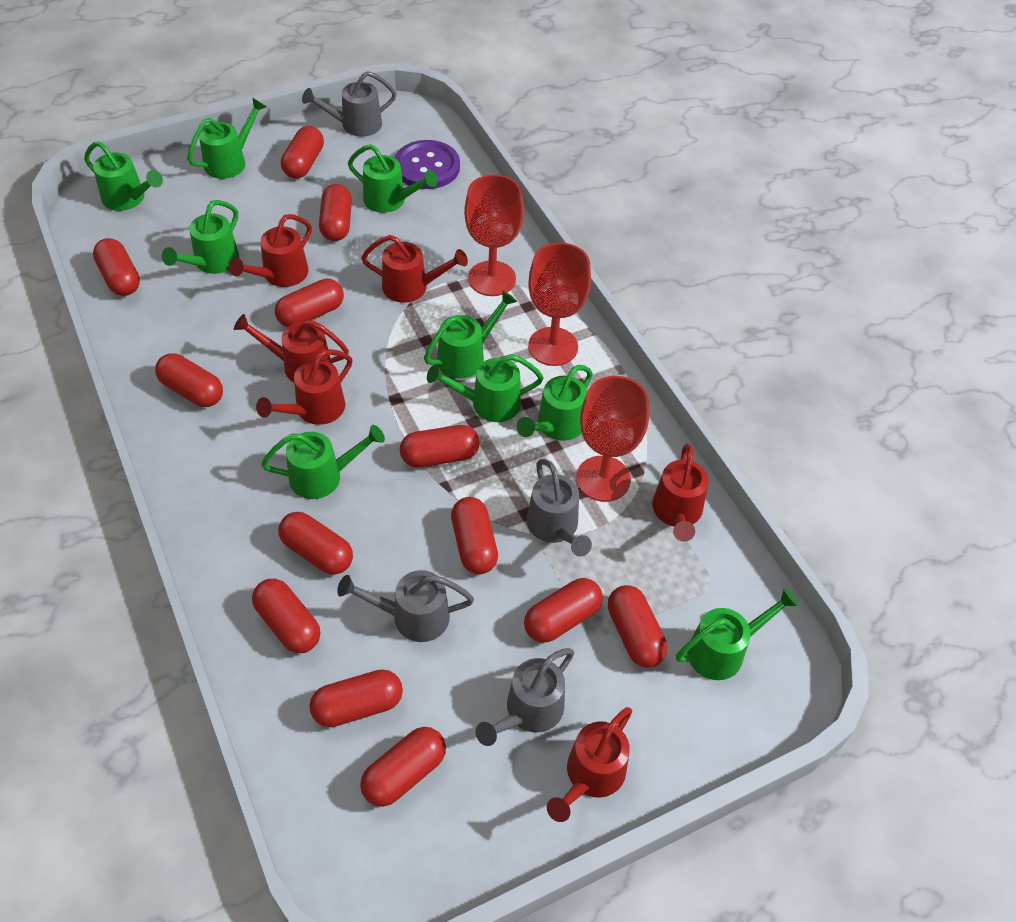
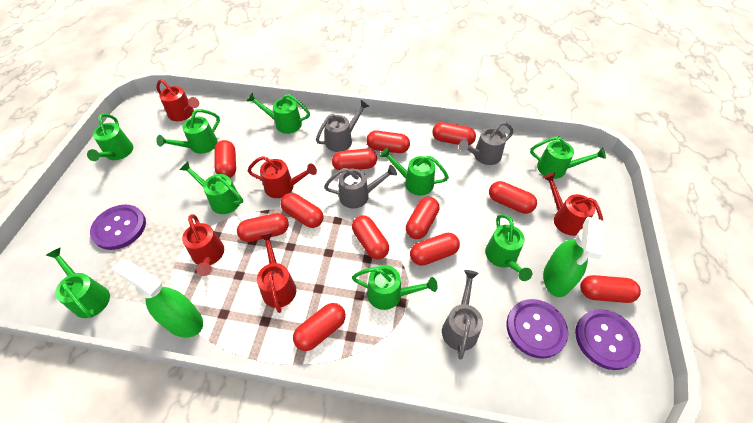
green spray bottle: 0 -> 2
purple button: 1 -> 3
red capsule: 13 -> 12
red goblet: 3 -> 0
red watering can: 6 -> 5

